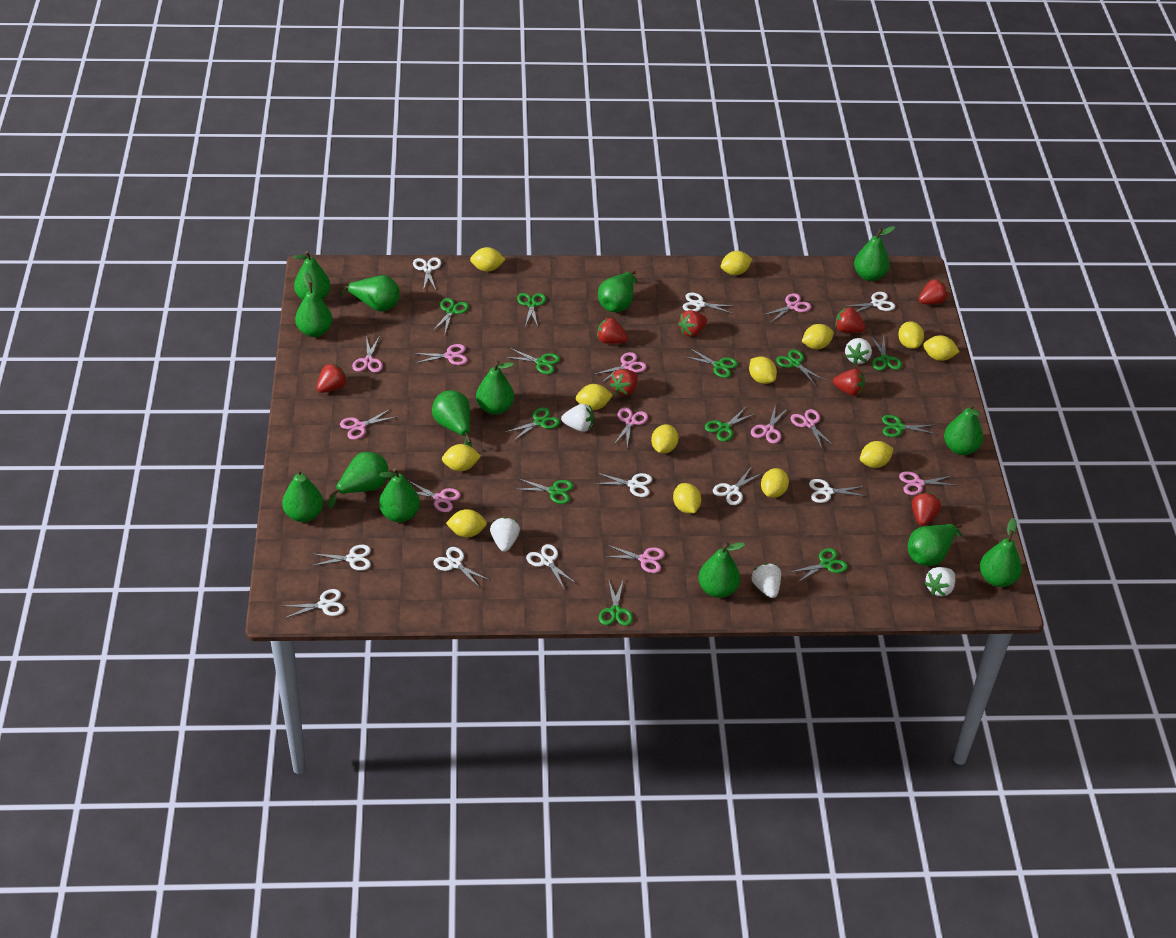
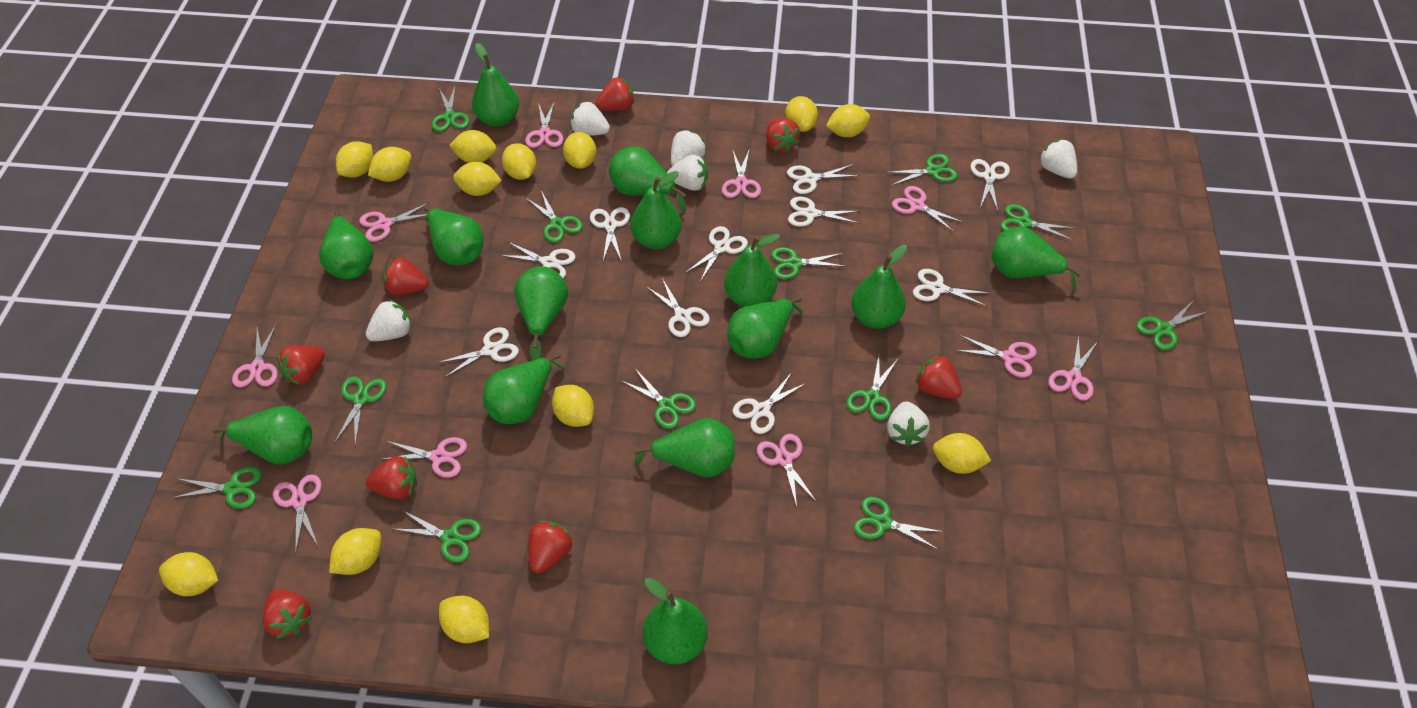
pink scissors: 11 -> 10
white strawberry: 5 -> 6

